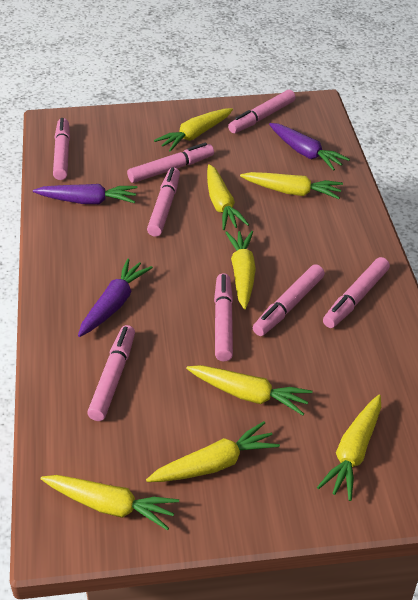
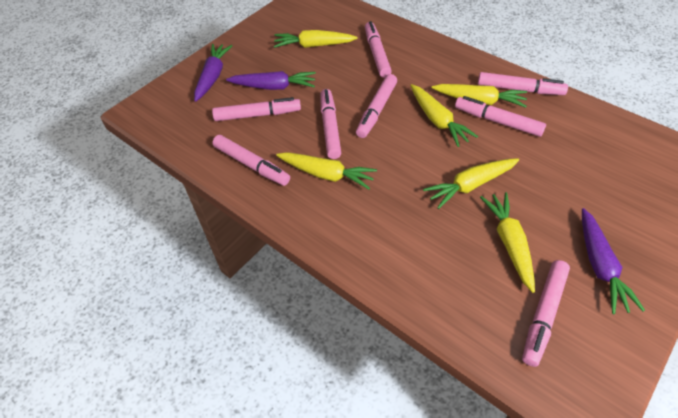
yellow carrot: 8 -> 6

